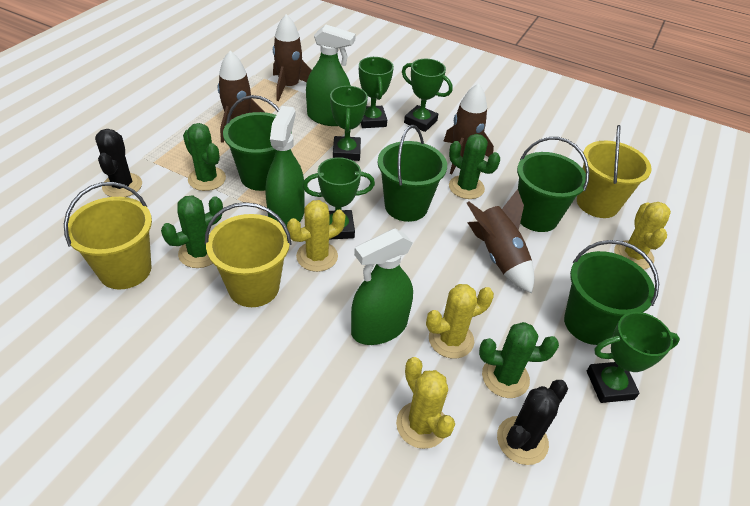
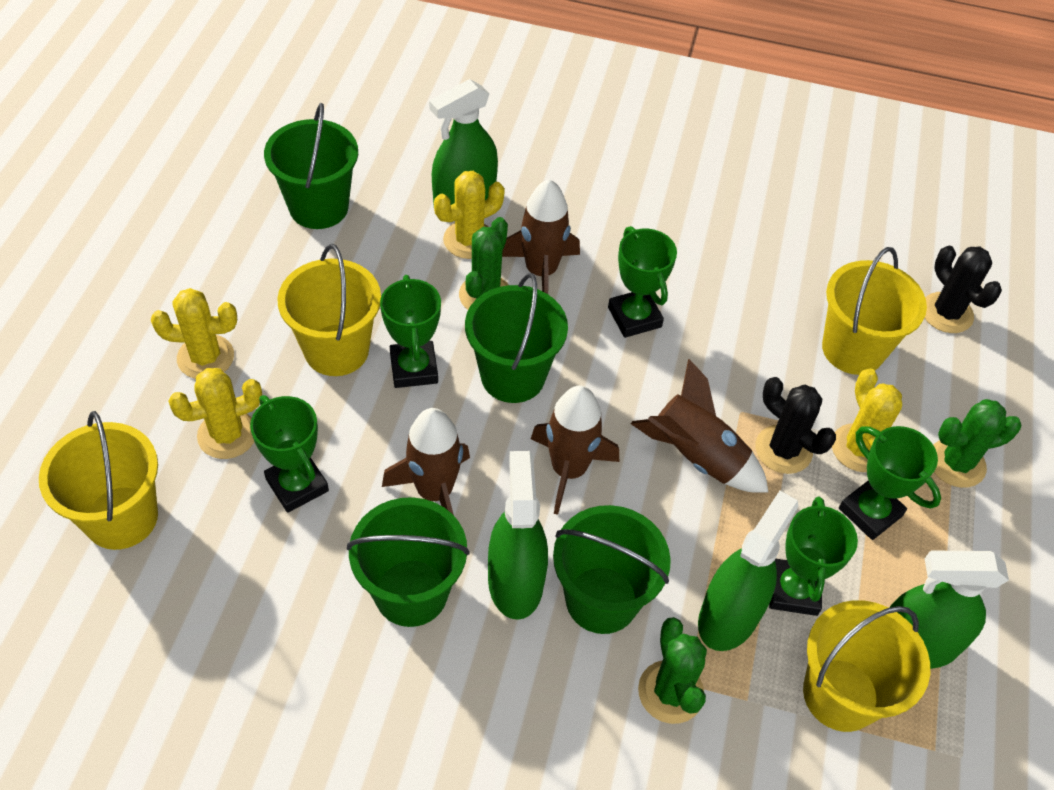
green cactus: 4 -> 3
green spray bottle: 3 -> 4
yellow bucket: 3 -> 4

